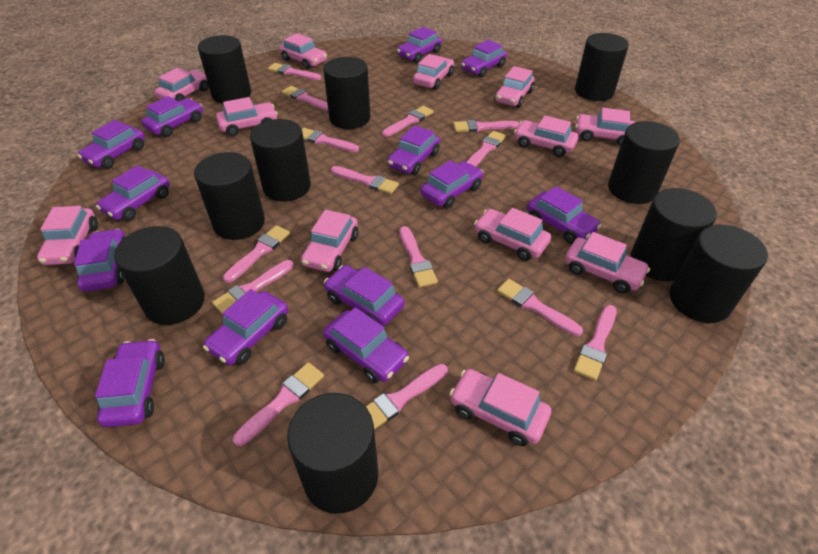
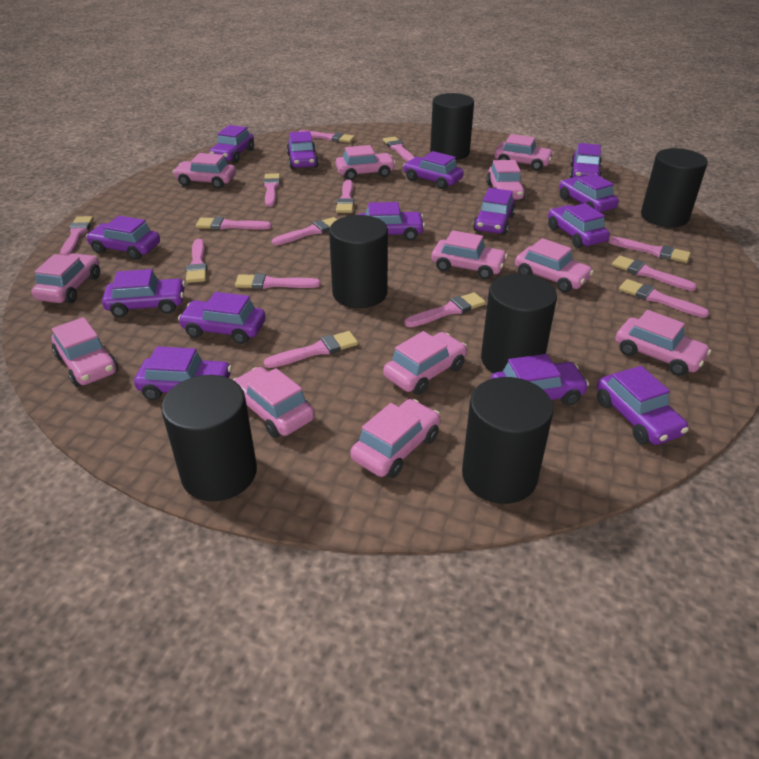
black cylinder: 10 -> 6
purple car: 13 -> 14

